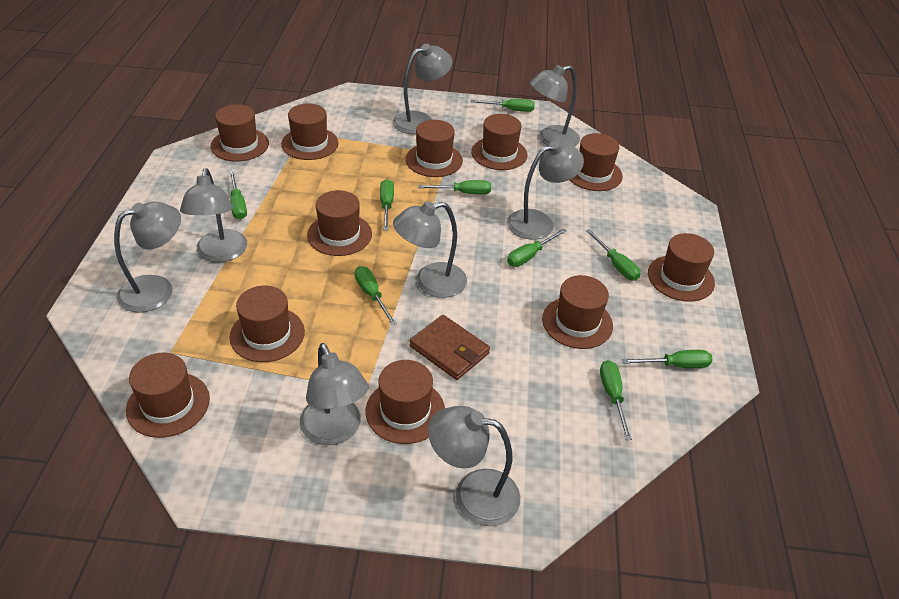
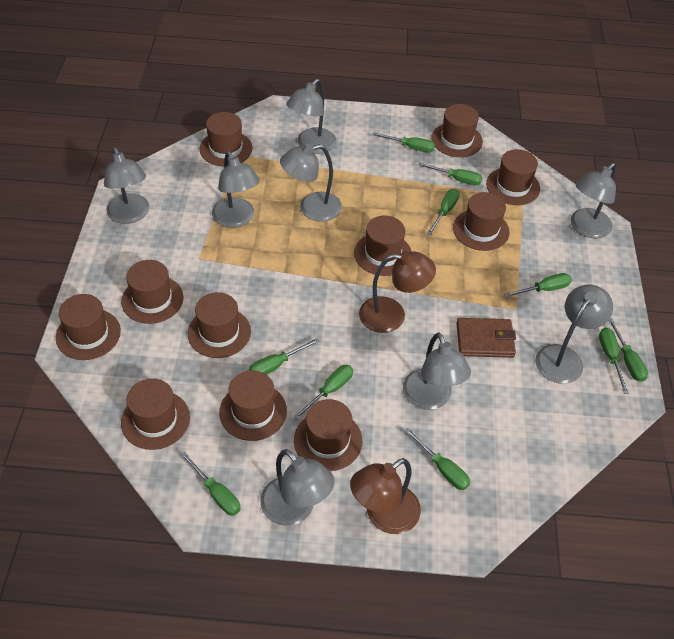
brown lamp: 0 -> 2
green screwdriver: 9 -> 10

